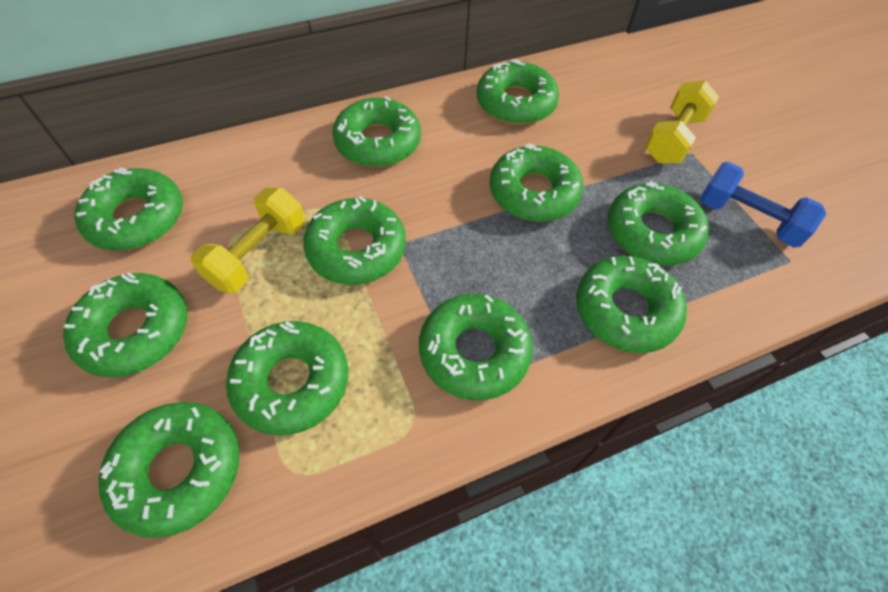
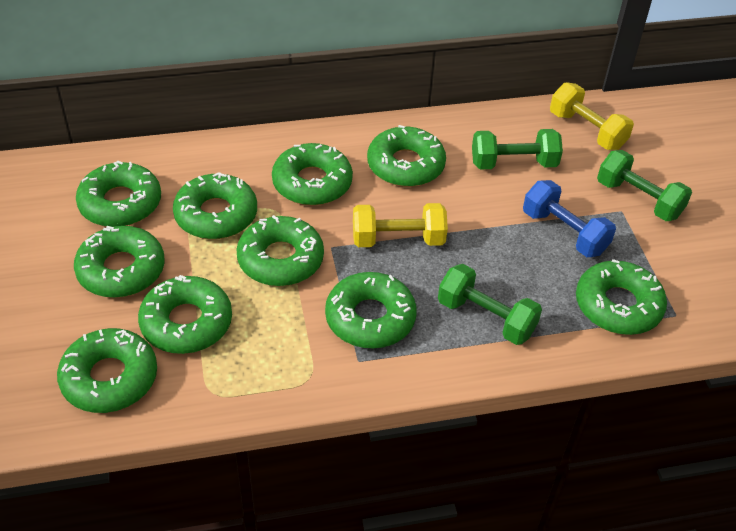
green donut: 11 -> 10
green dumbbell: 0 -> 3

